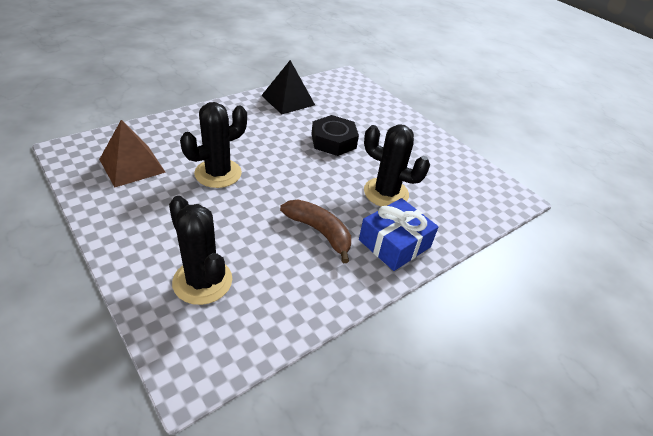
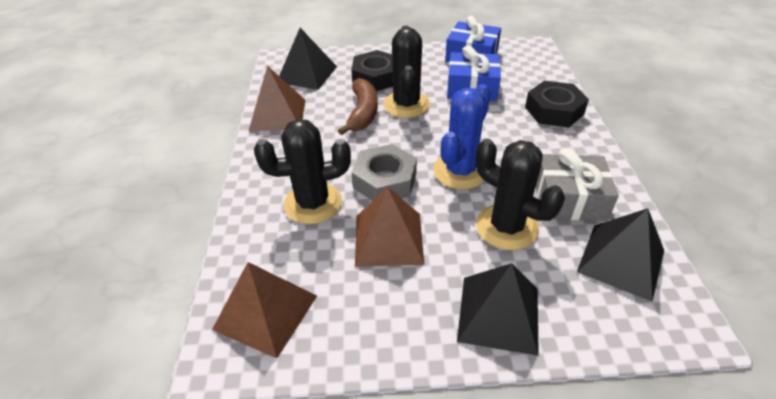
black nut: 1 -> 2
black pyramid: 1 -> 3
blue cactus: 0 -> 1
blue gift: 1 -> 2
brown pyramid: 1 -> 3
grey gift: 0 -> 1
grey nut: 0 -> 1

